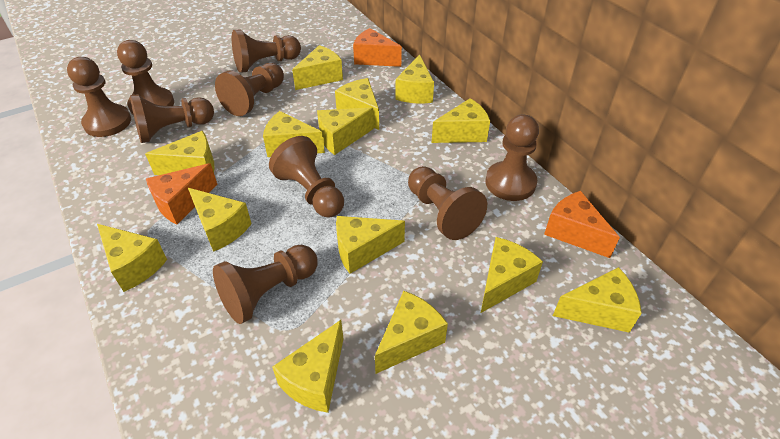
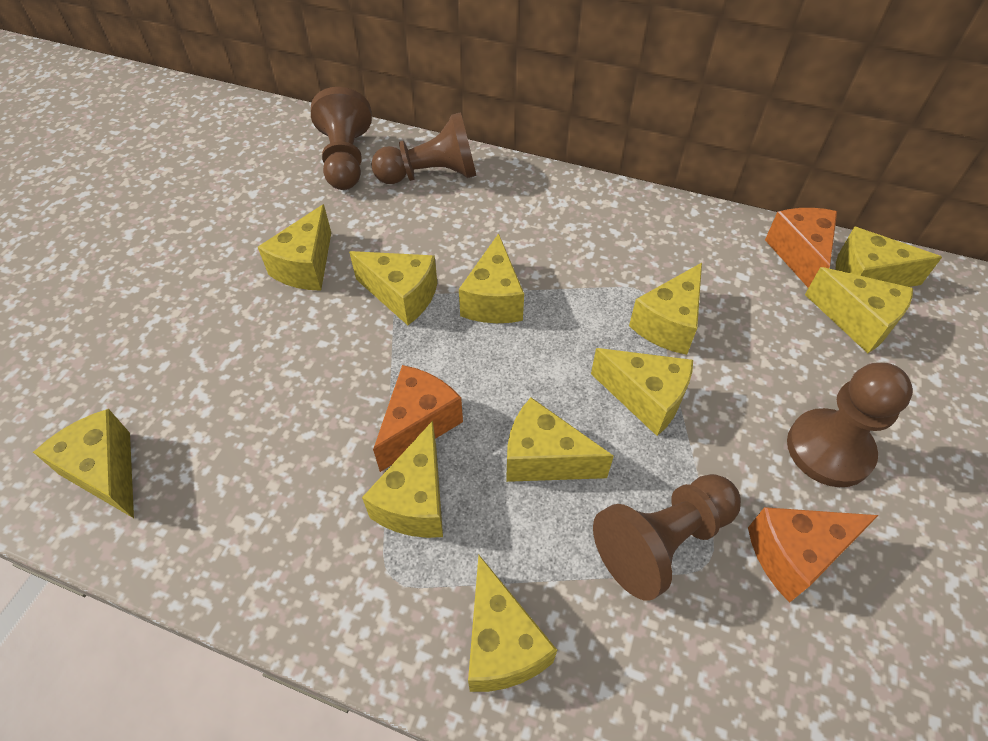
brown pawn: 9 -> 4
yellow cheese: 14 -> 11

